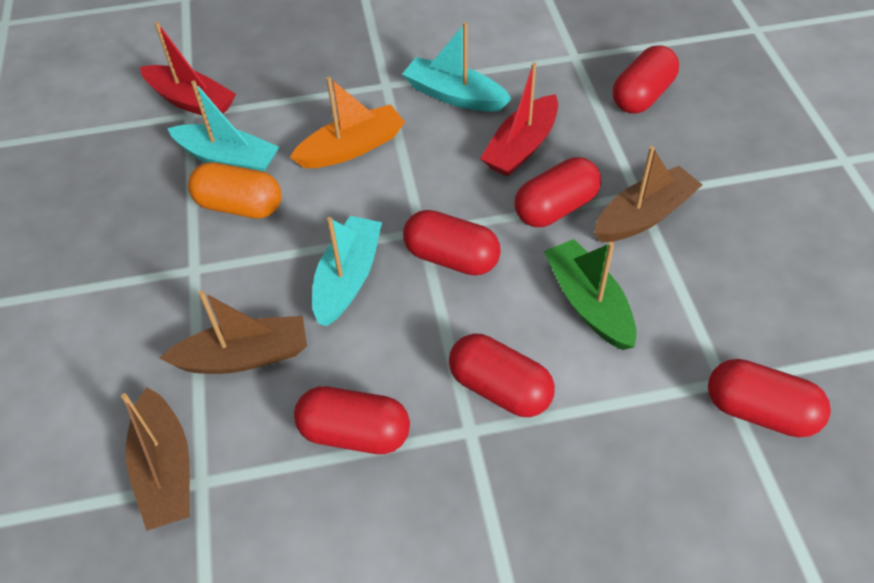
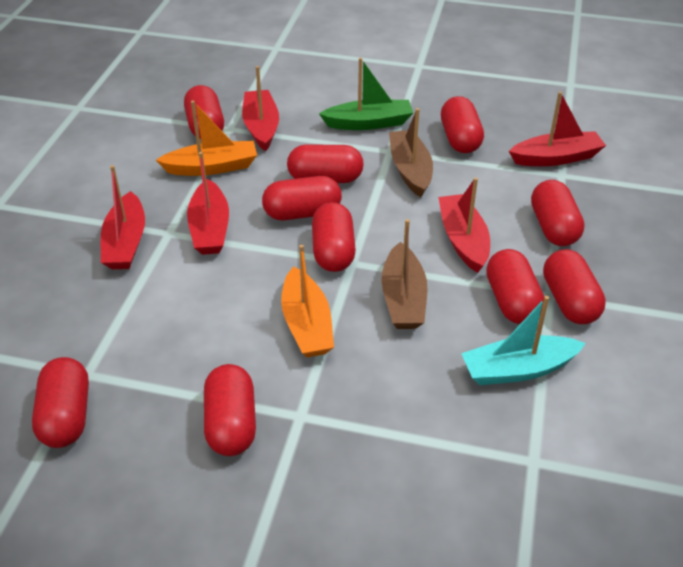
brown boat: 3 -> 2
orange boat: 1 -> 2
orange capsule: 1 -> 0
red boat: 2 -> 5
red capsule: 6 -> 10
turquoise boat: 3 -> 1

